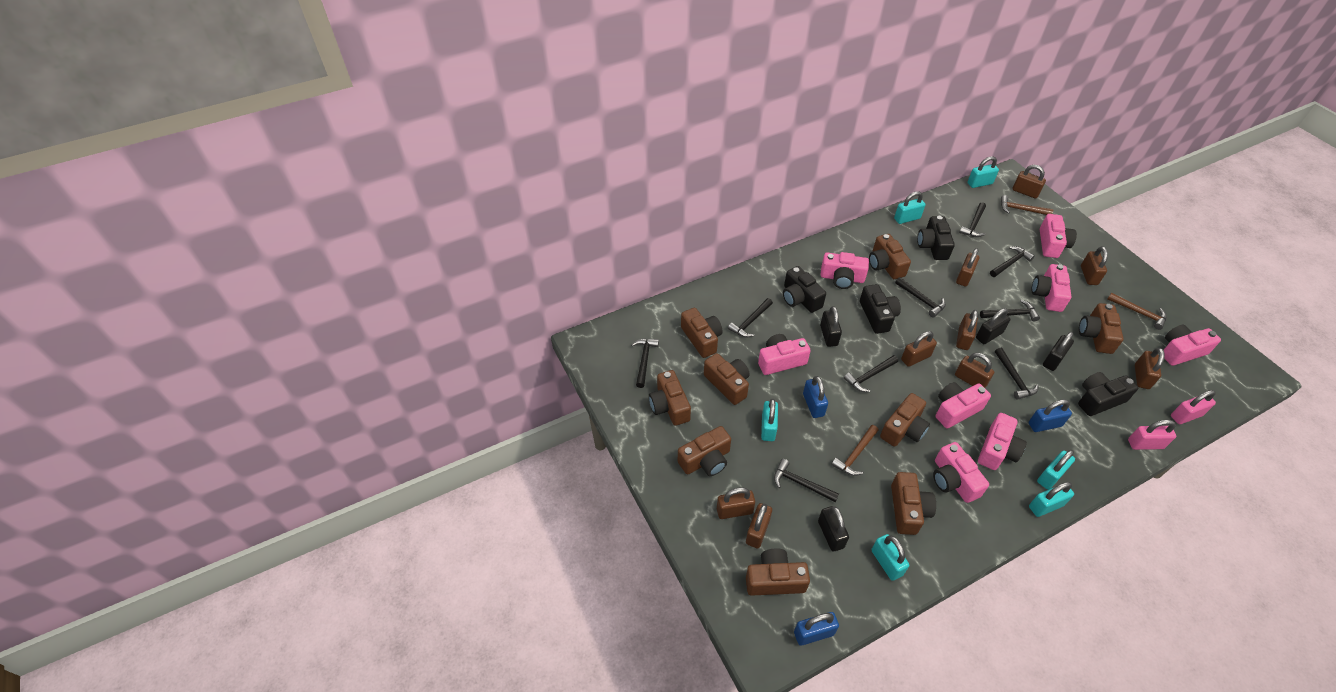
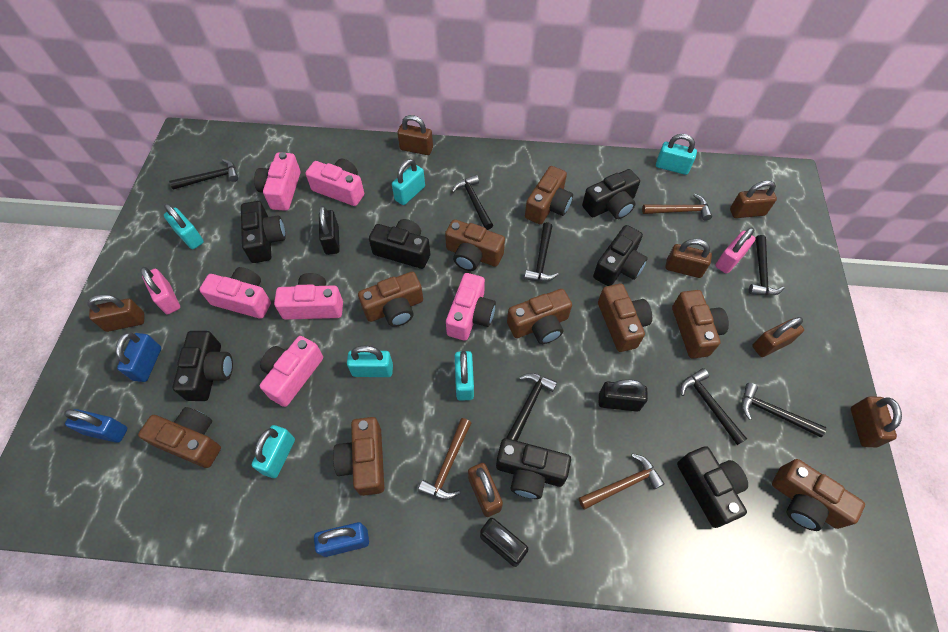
black camera: 4 -> 7
black hammer: 9 -> 7
black padlock: 4 -> 3
brown padlock: 9 -> 7
pink camera: 8 -> 6

